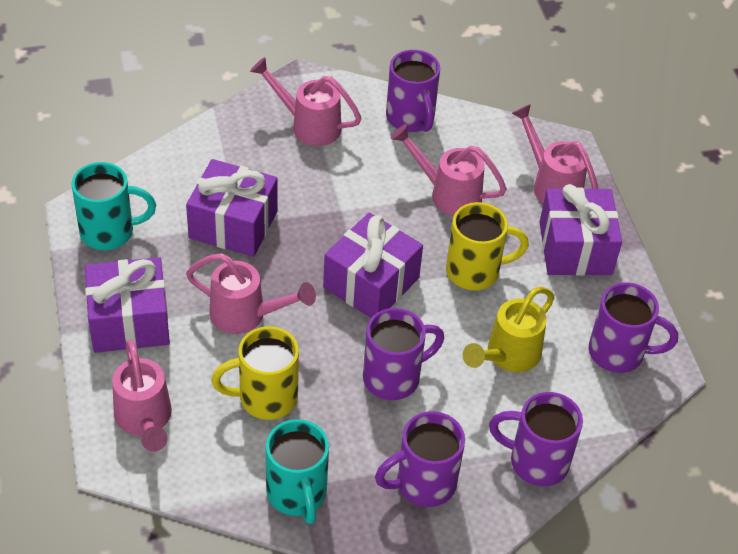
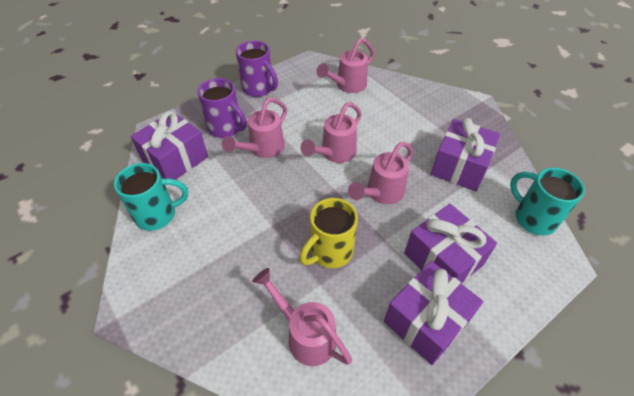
purple mug: 5 -> 2
yellow mug: 2 -> 1
yellow watering can: 1 -> 0

